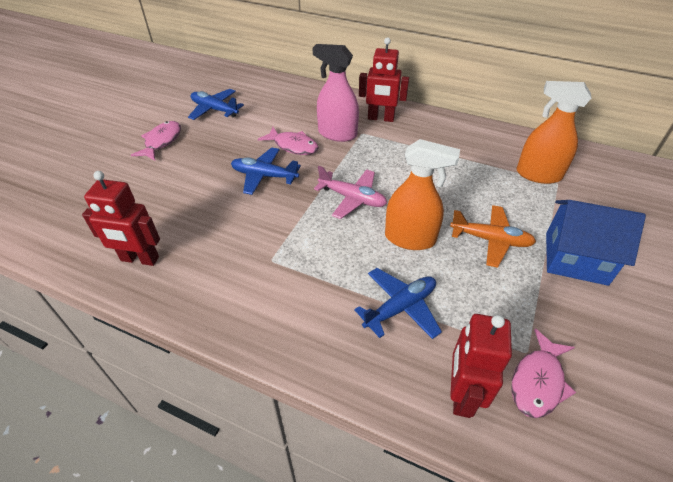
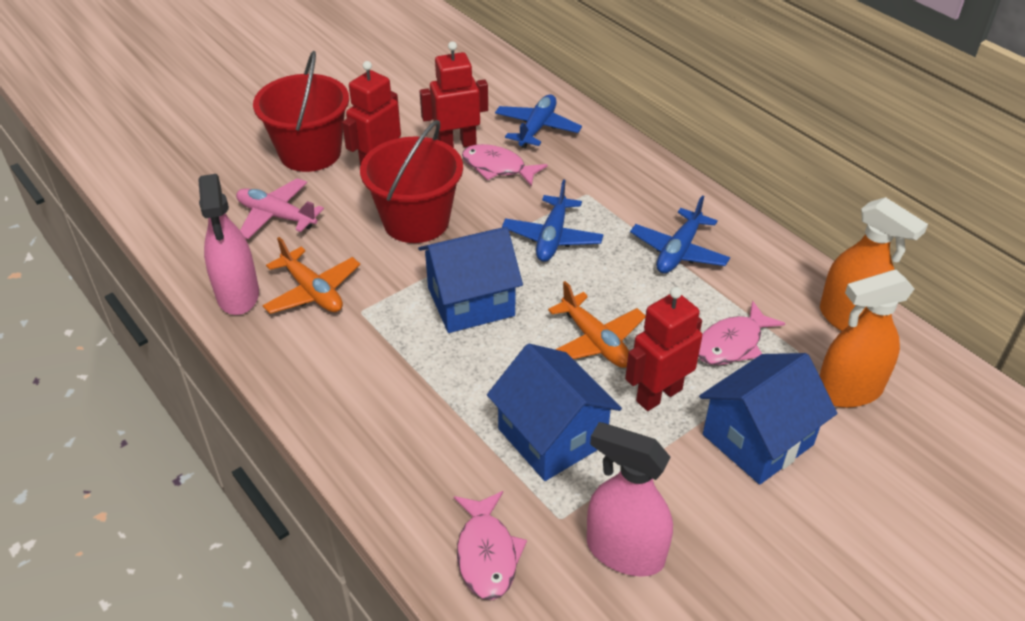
blue house: 1 -> 3
orange plane: 1 -> 2
pink spray bottle: 1 -> 2
red bucket: 0 -> 2

